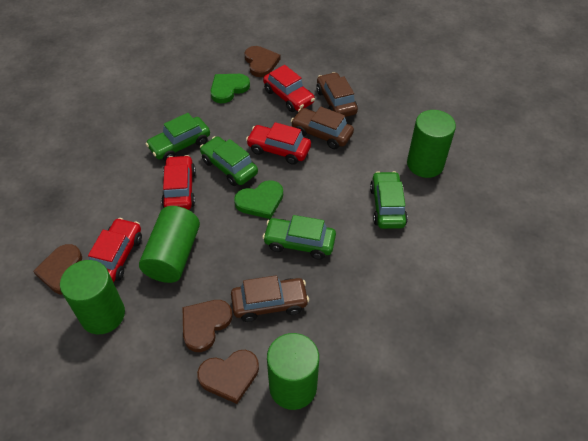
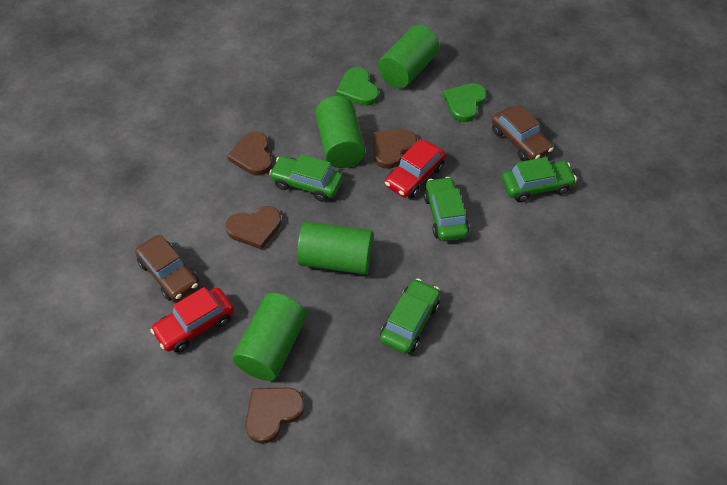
brown car: 3 -> 2
red car: 4 -> 2

